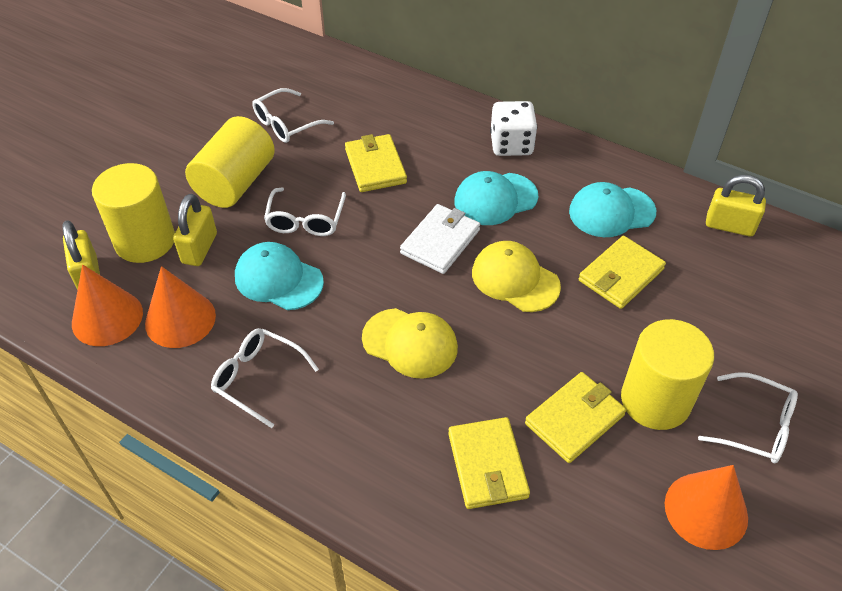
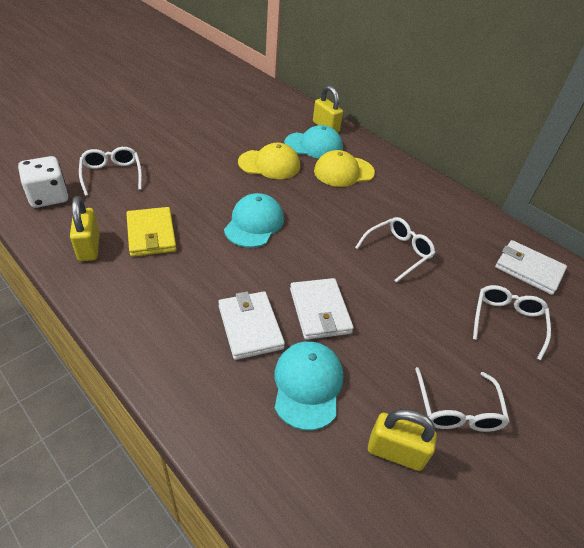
orange cone: 3 -> 0
white wallet: 1 -> 3
yellow cylinder: 3 -> 0
yellow wallet: 4 -> 1

